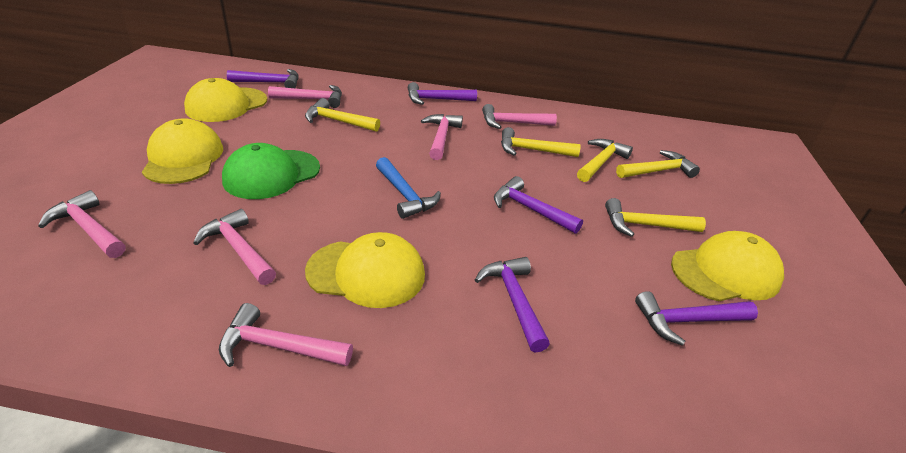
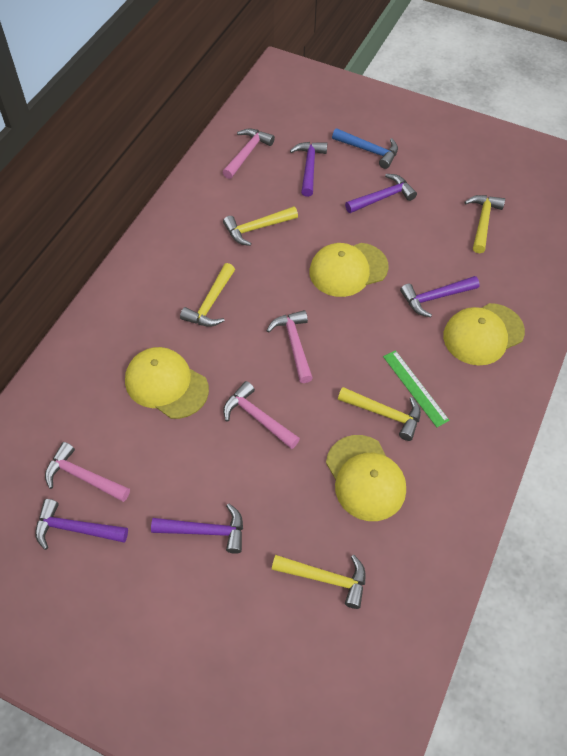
green cap: 1 -> 0
green ruler: 0 -> 1
pink hammer: 6 -> 4

